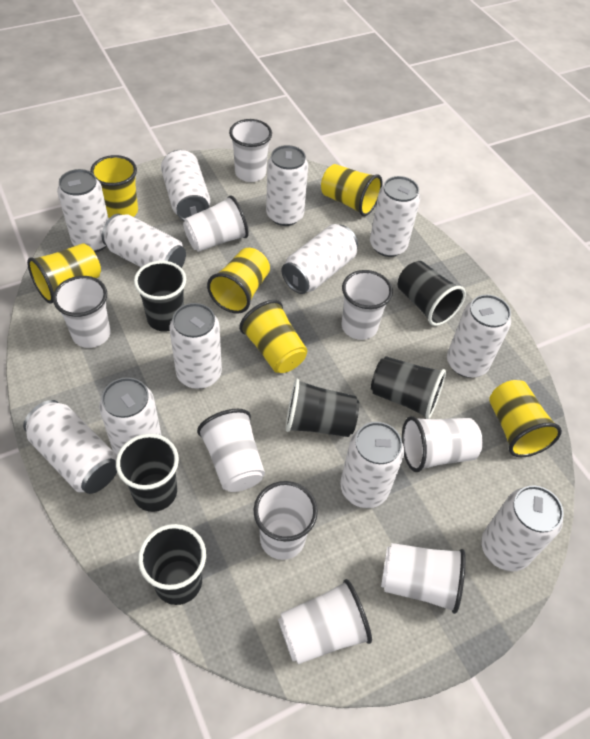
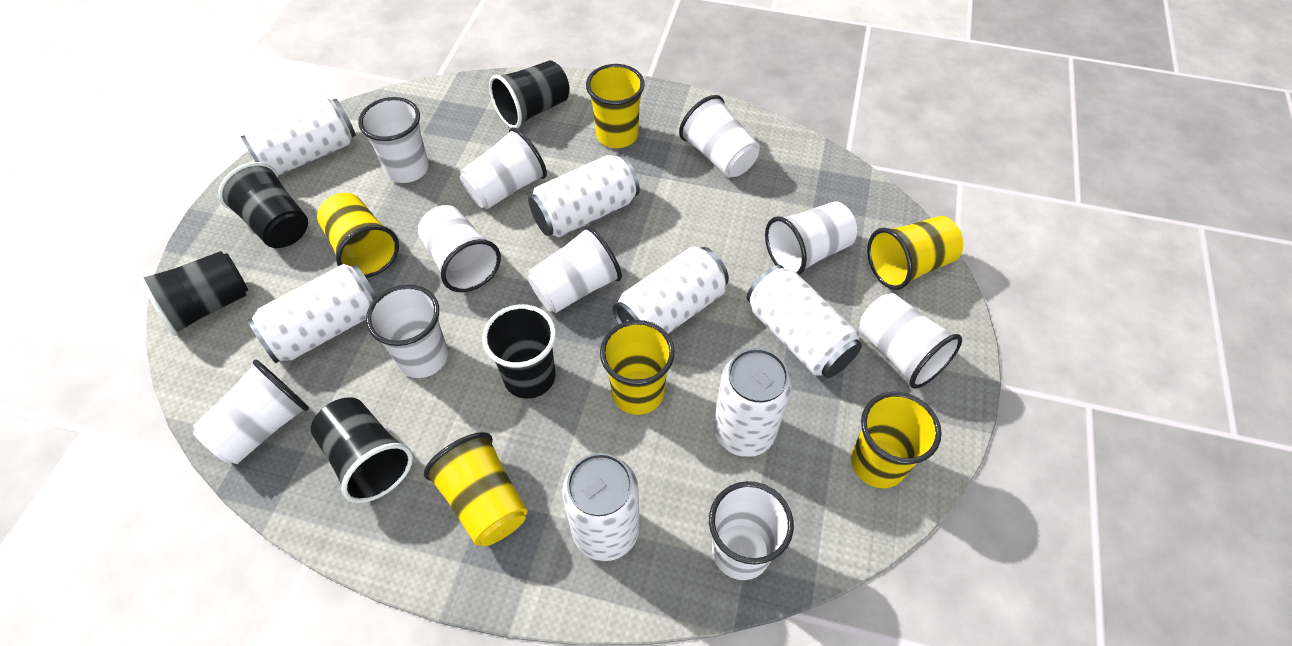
black cup: 6 -> 5
white can: 12 -> 7
white cup: 9 -> 10

